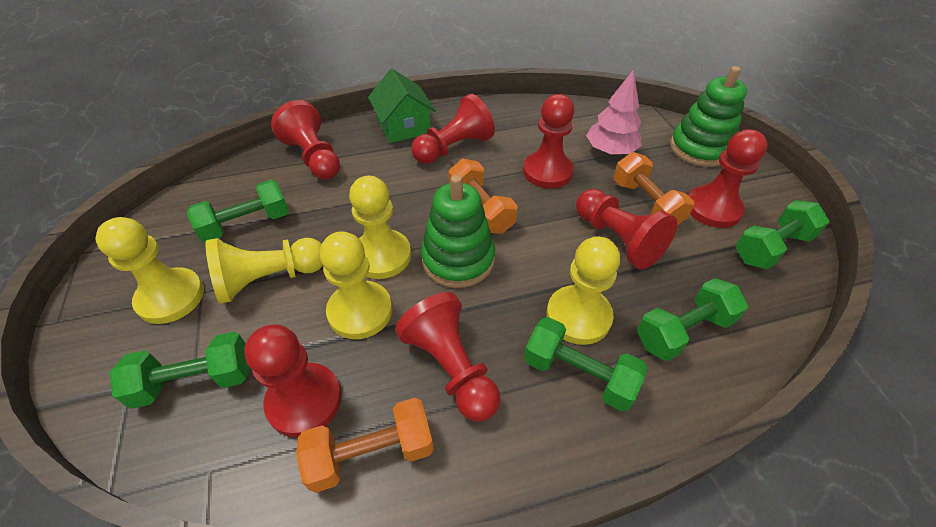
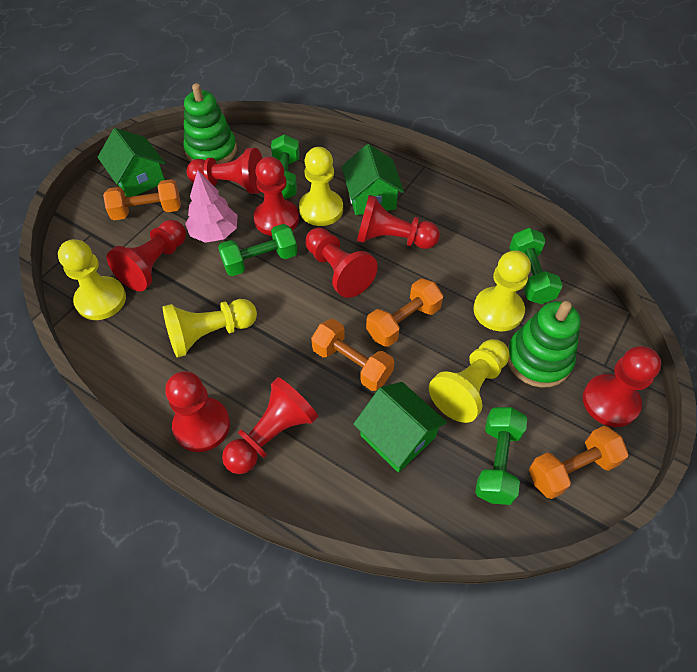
green dumbbell: 5 -> 4
green house: 1 -> 3
orange dumbbell: 3 -> 4
red pawn: 7 -> 8

